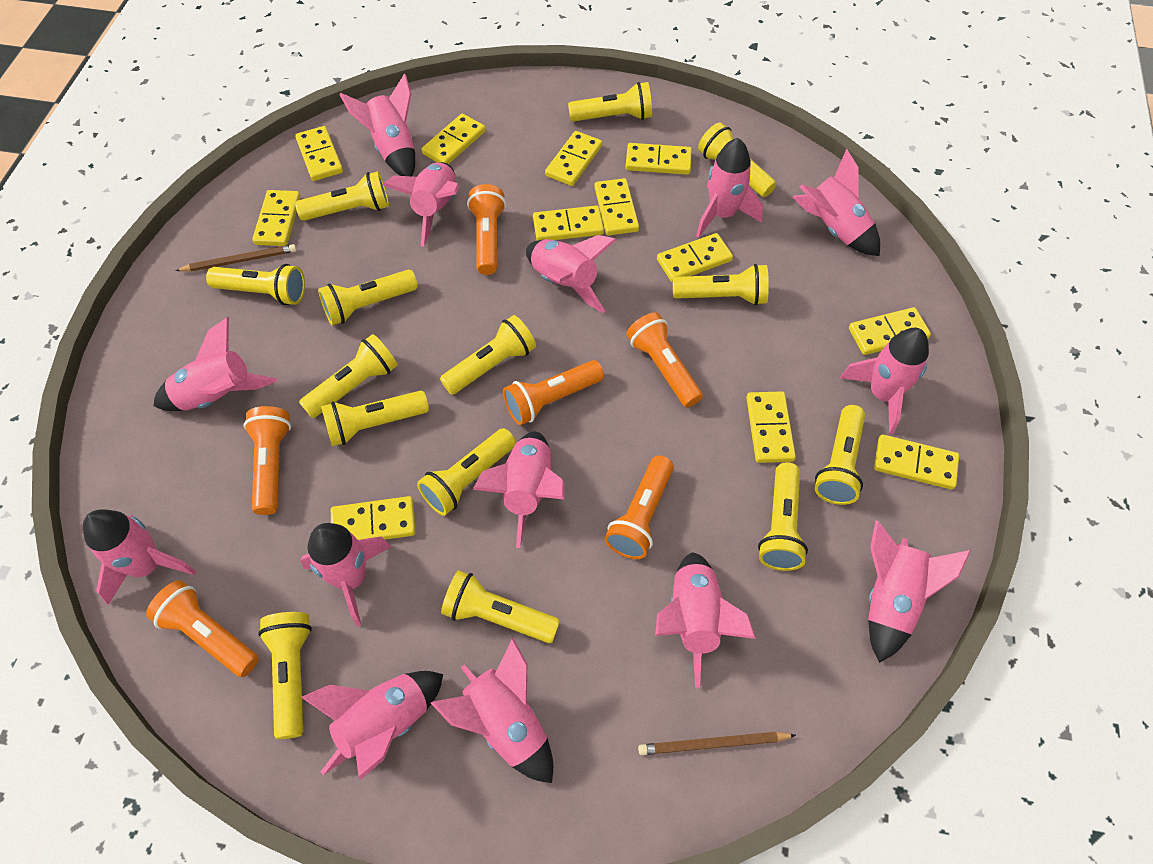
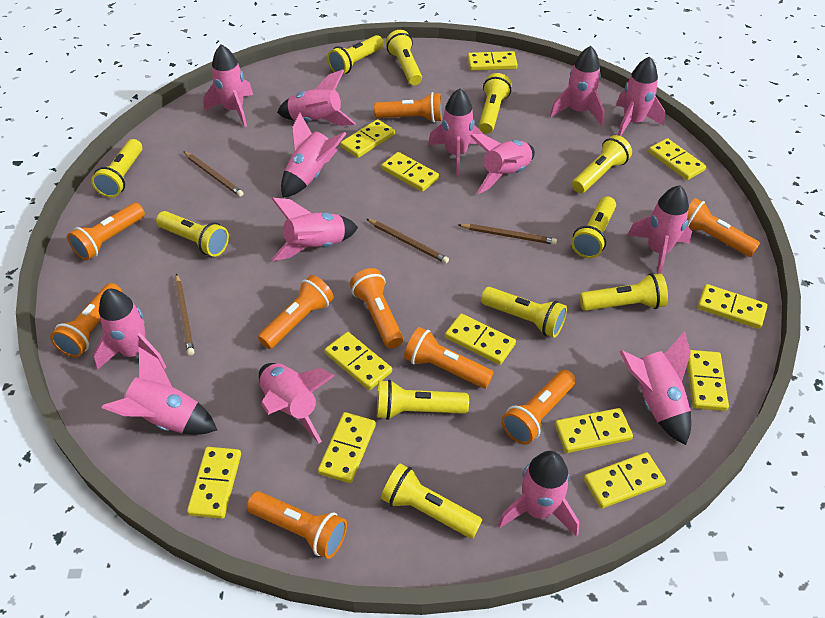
brown pencil: 2 -> 4
orange flashlight: 6 -> 9
yellow flashlight: 14 -> 11

